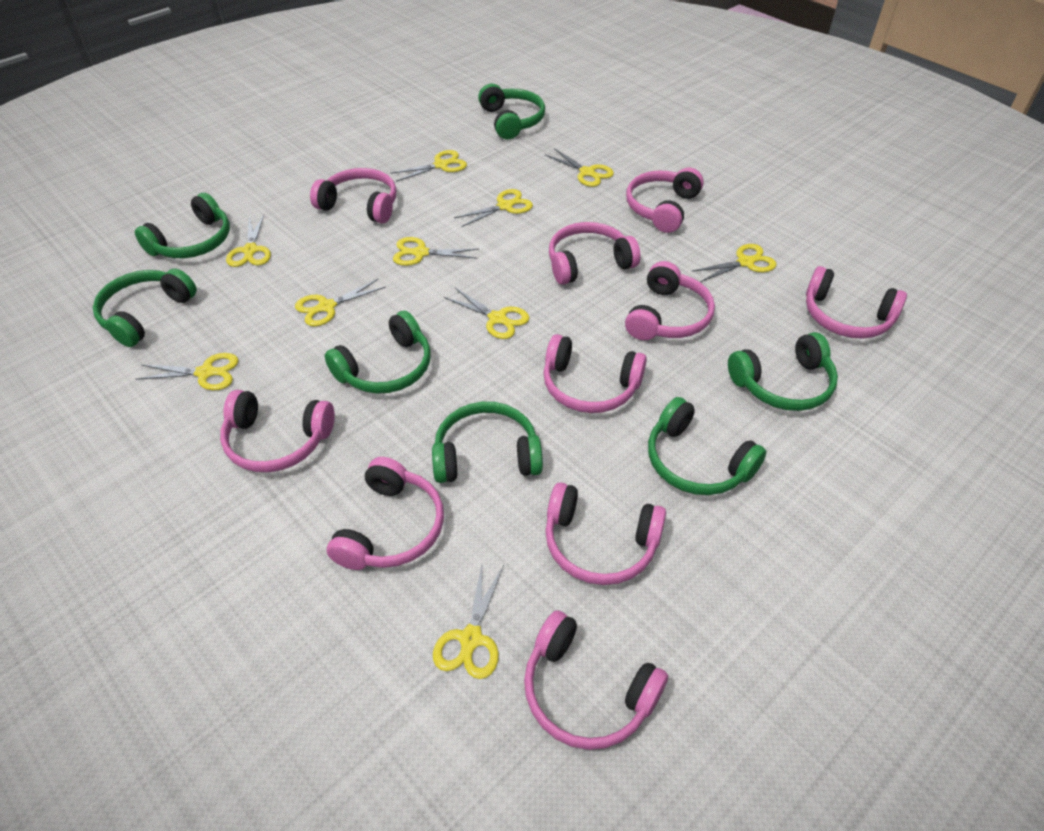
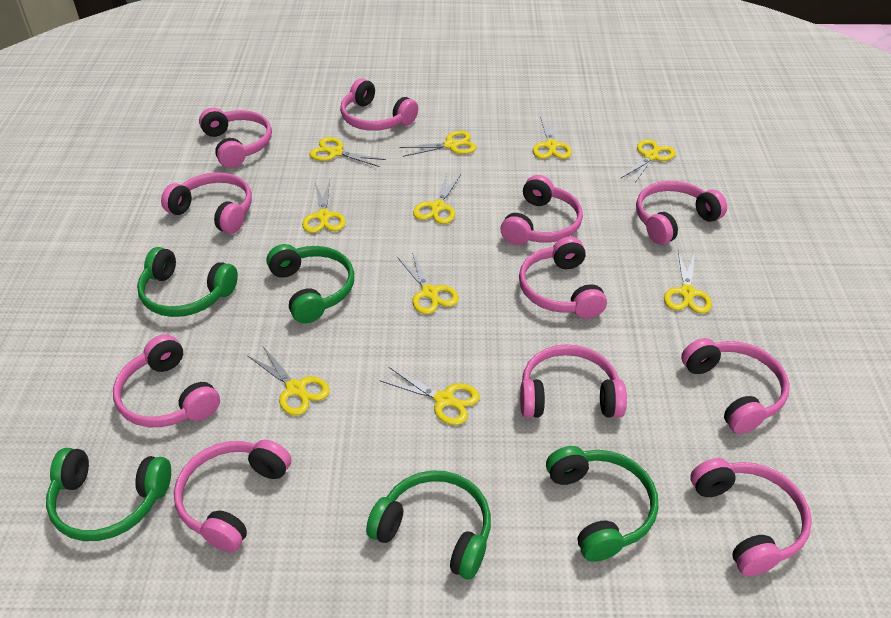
green headphones: 7 -> 5
pink headphones: 10 -> 11

